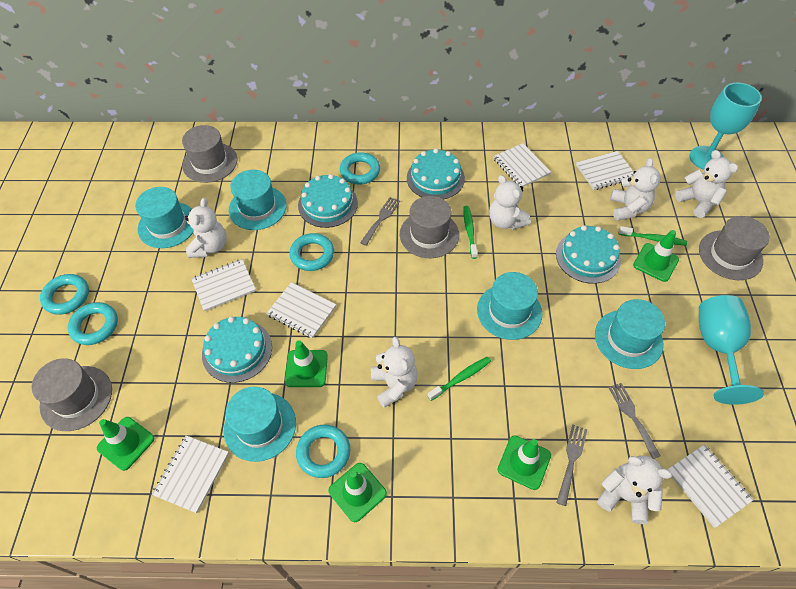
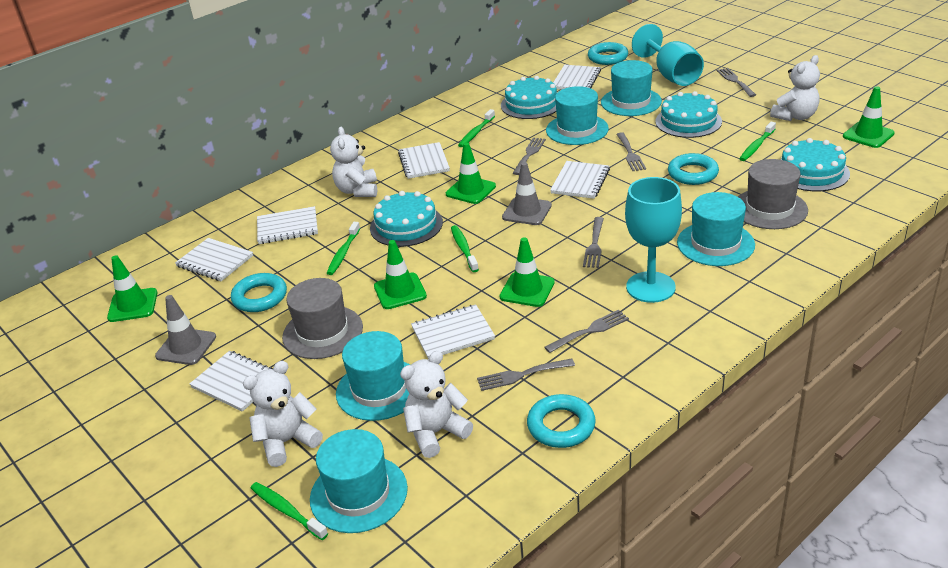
green toothbrush: 3 -> 5
grey fork: 3 -> 6
grey hat: 4 -> 2
grey traffic cone: 0 -> 2
turquoise ring: 5 -> 4
white notebook: 6 -> 7
white teddy bear: 6 -> 4

